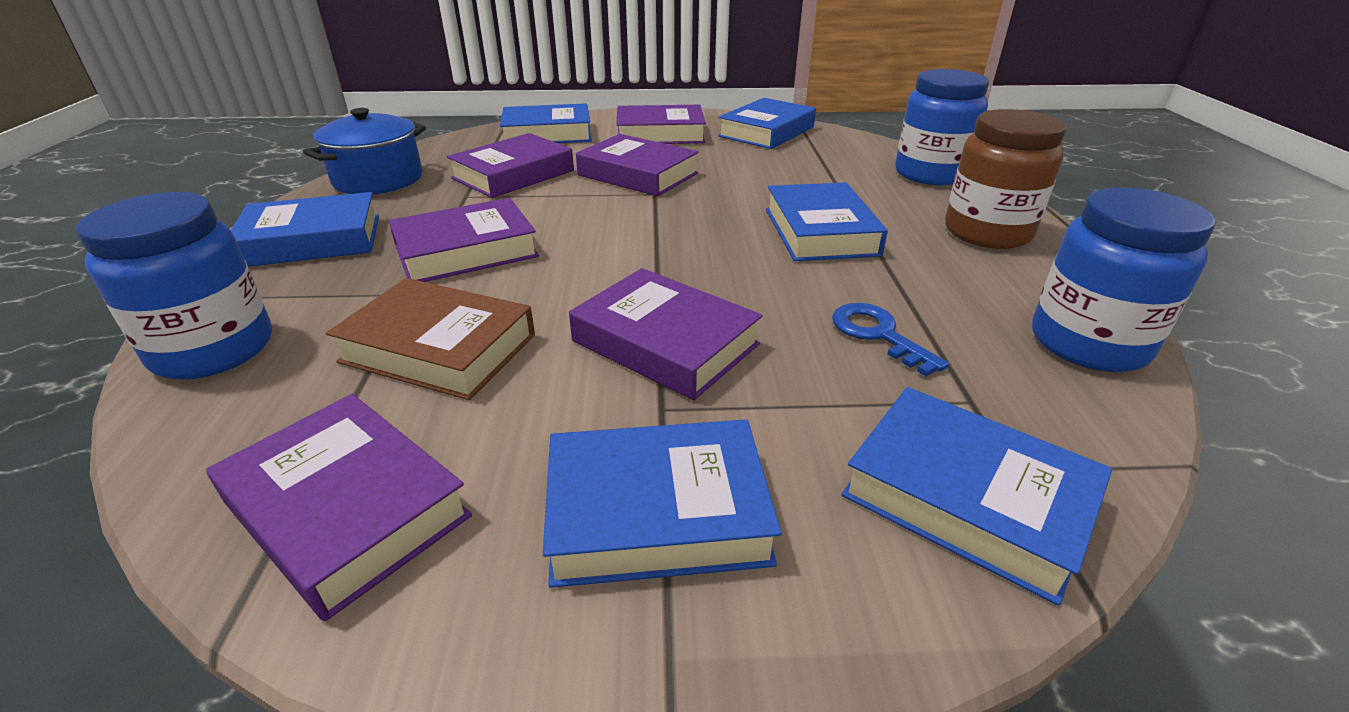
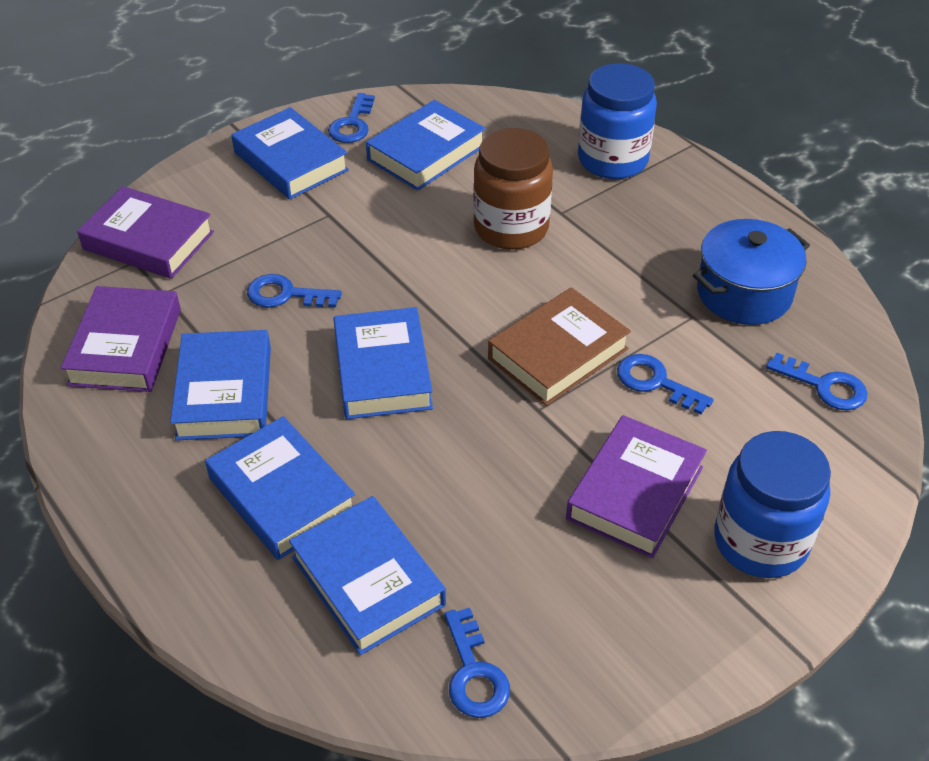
blue jar: 3 -> 2
blue key: 1 -> 5
purple book: 6 -> 3

